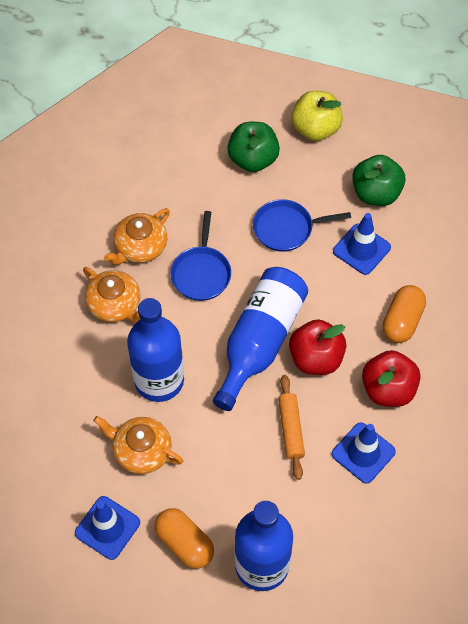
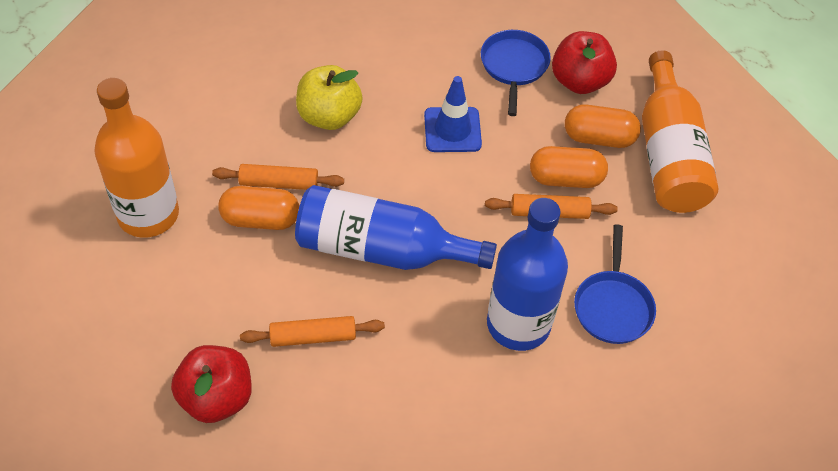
blue bottle: 3 -> 2
blue traffic cone: 3 -> 1
green apple: 2 -> 0
orange bottle: 0 -> 2
orange capsule: 2 -> 3
orange rolling pin: 1 -> 3
orange teapot: 3 -> 0

